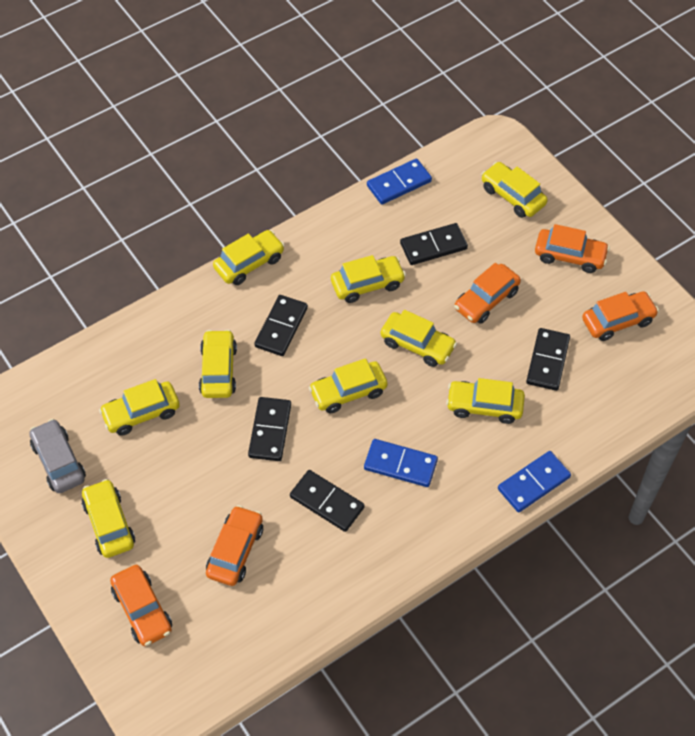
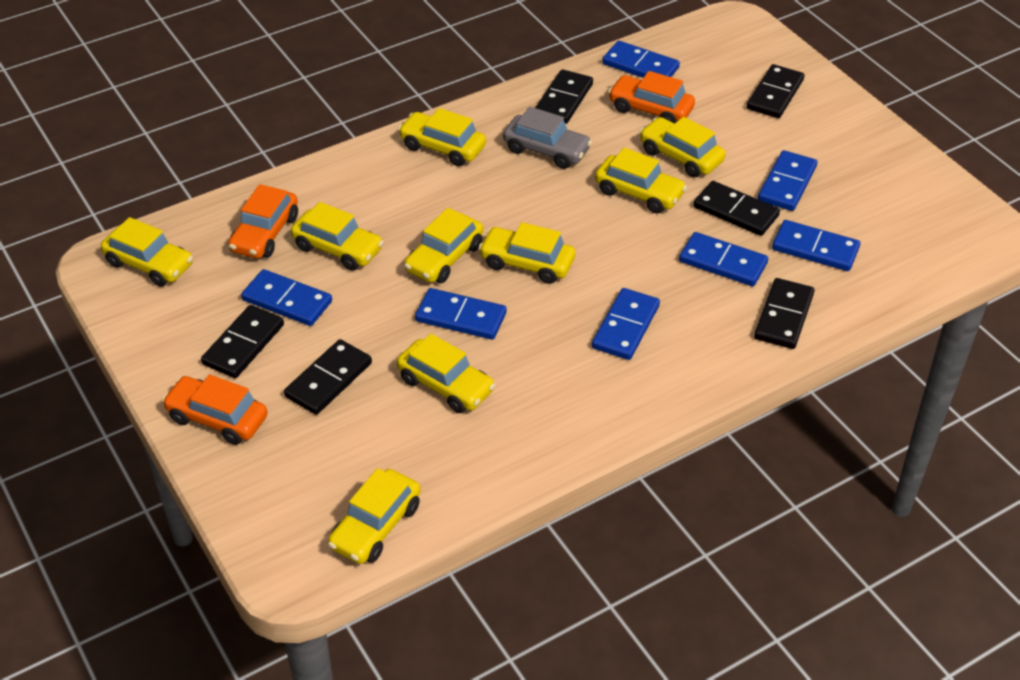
black domino: 5 -> 6
blue domino: 3 -> 7
orange car: 5 -> 3

